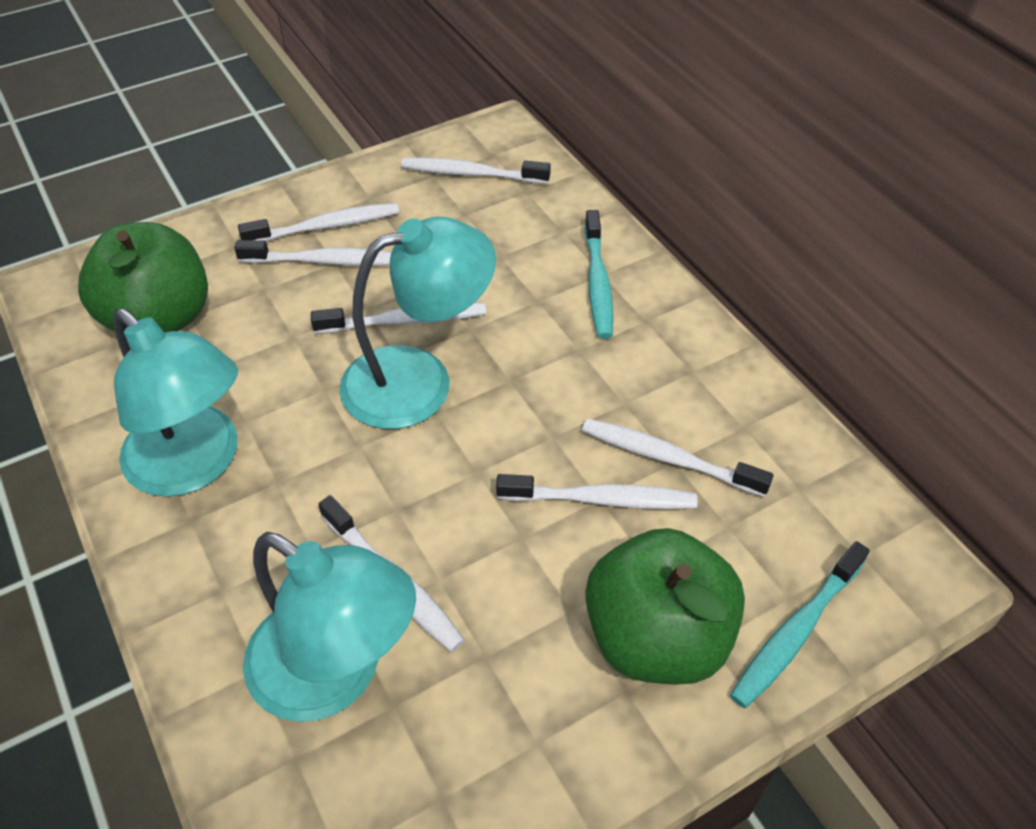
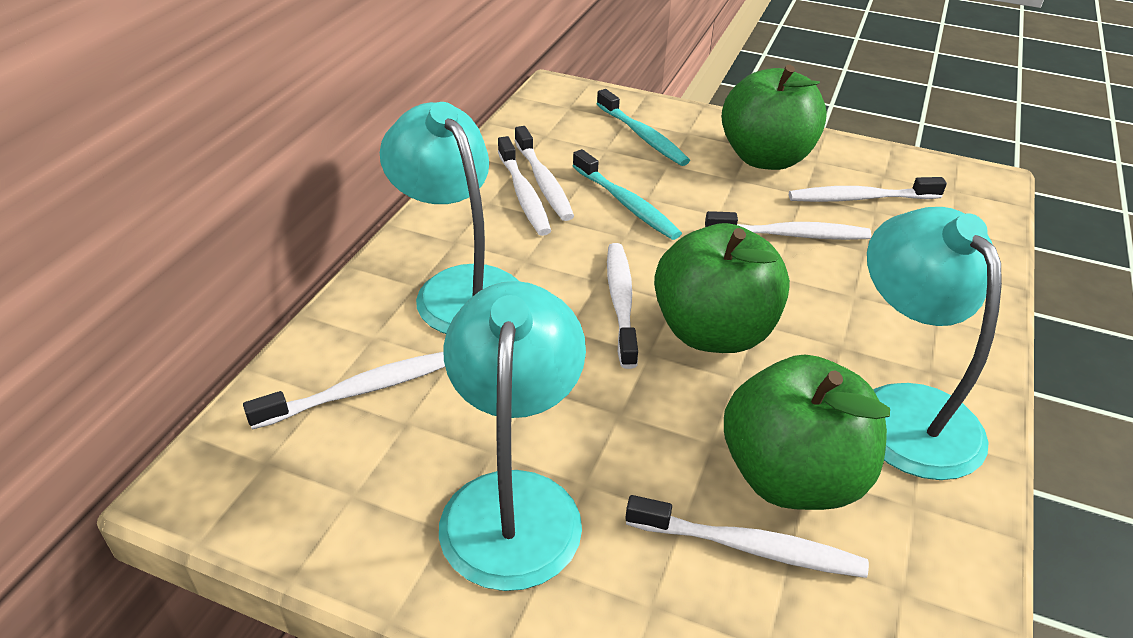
green apple: 2 -> 3

